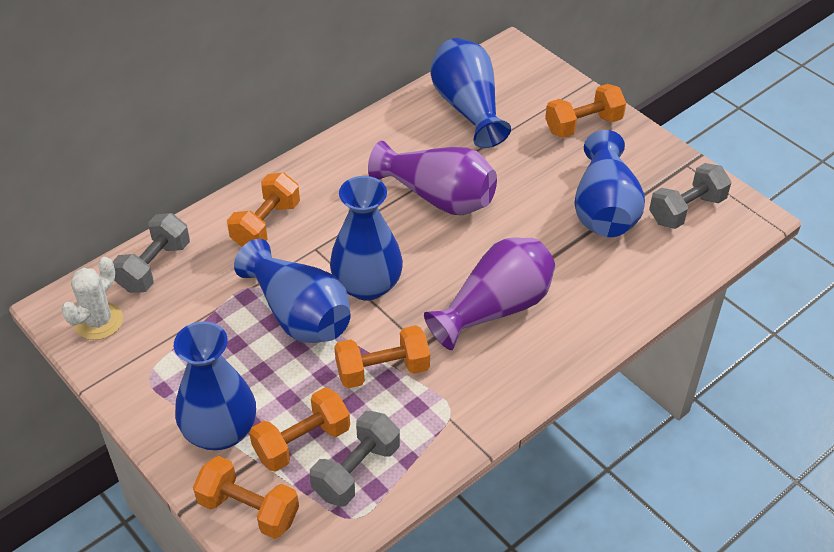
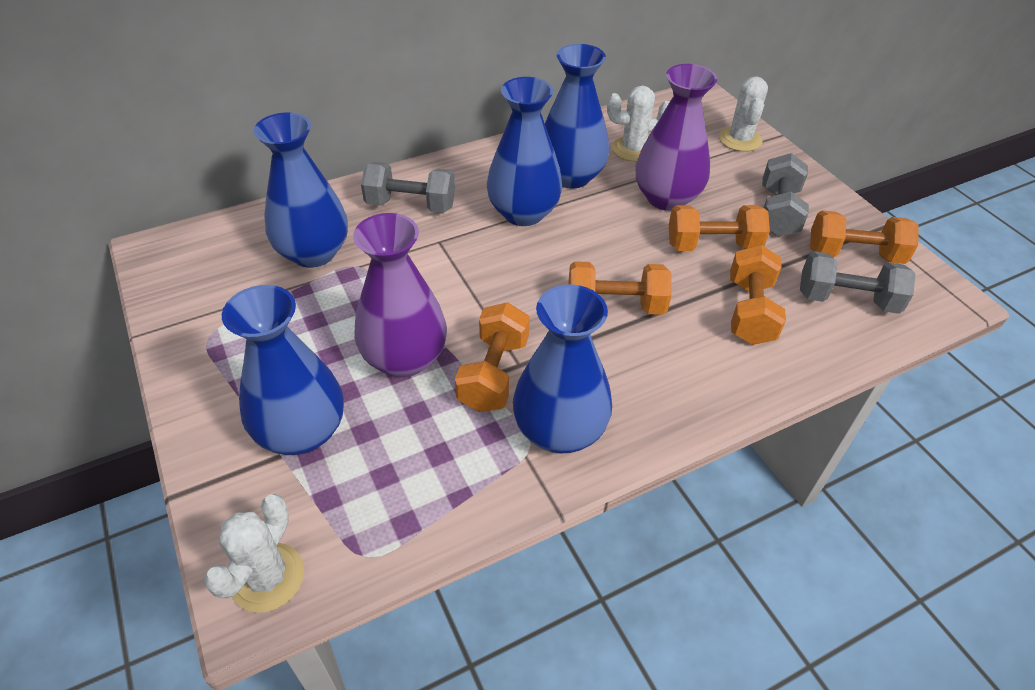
white cactus: 1 -> 3

